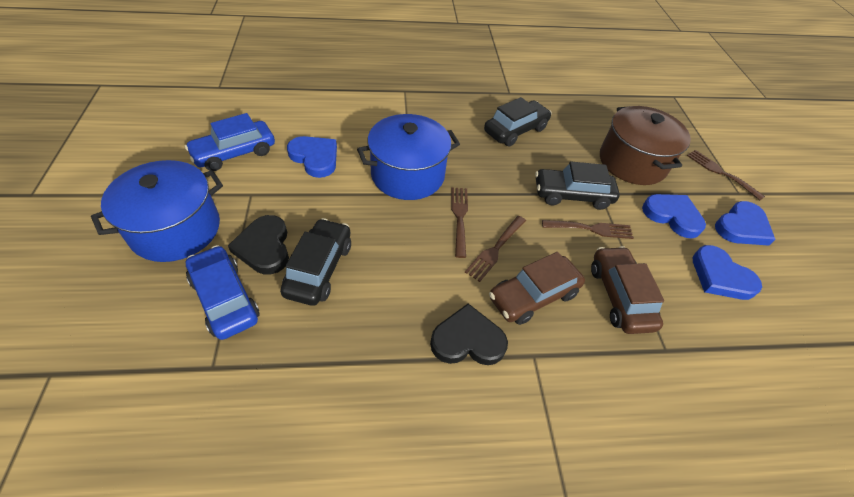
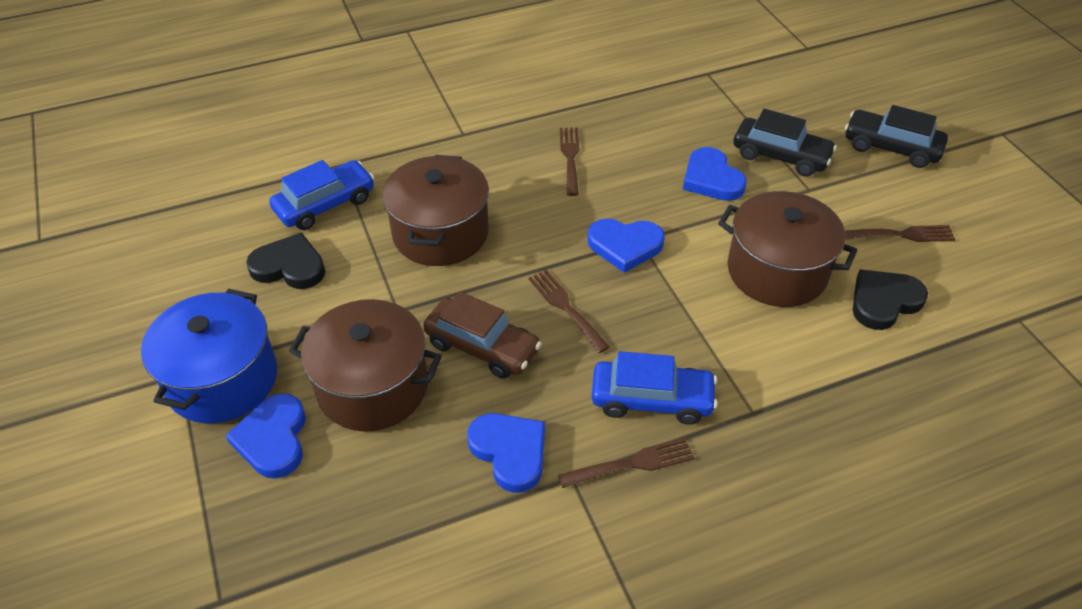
black car: 3 -> 2
blue pot: 2 -> 1
brown car: 2 -> 1
brown pot: 1 -> 3

